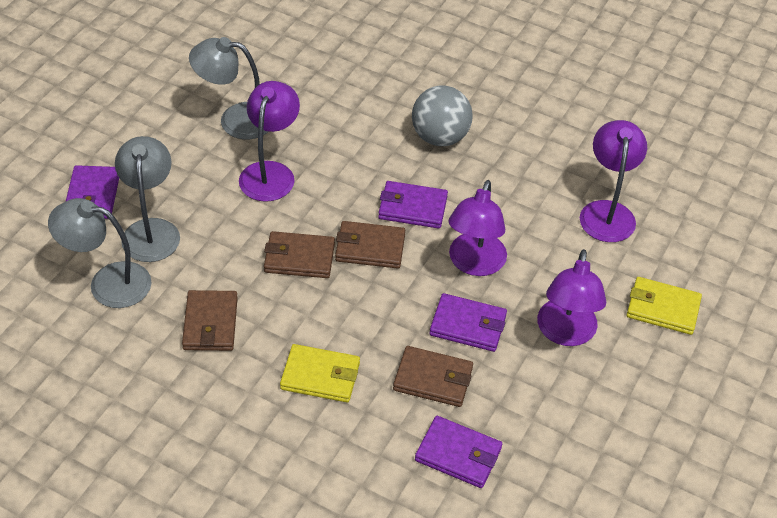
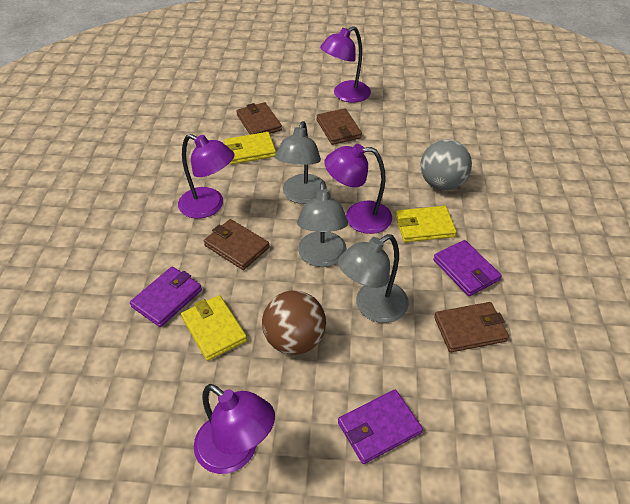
brown ball: 0 -> 1
purple wallet: 4 -> 3
yellow wallet: 2 -> 3

